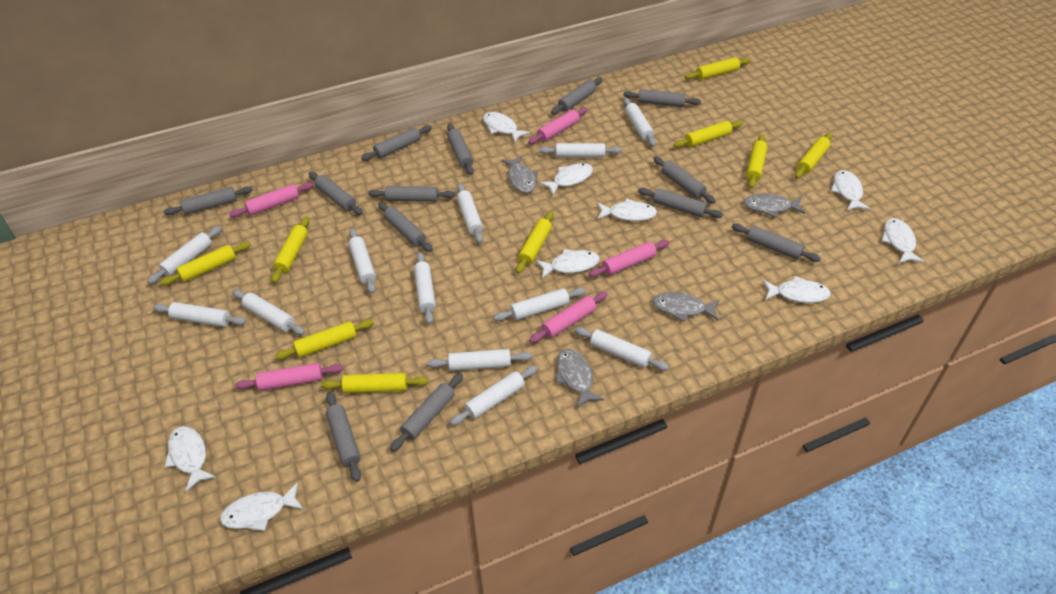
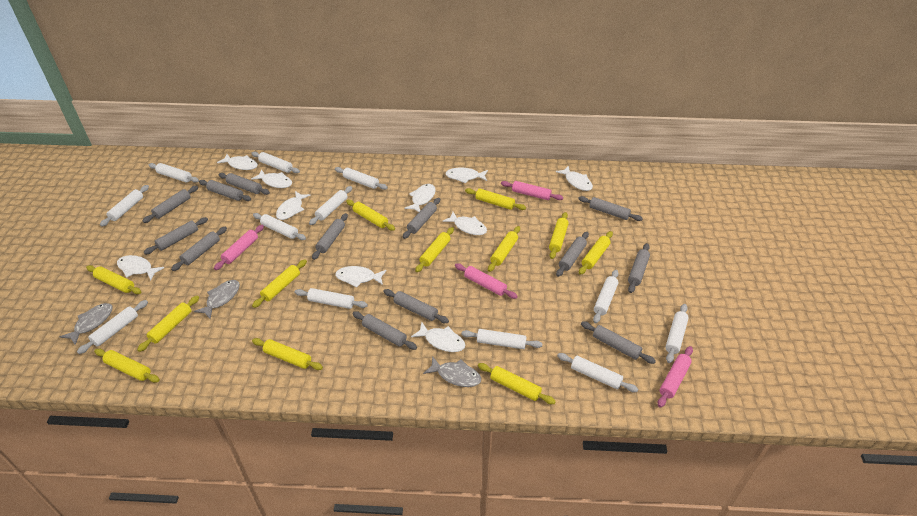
grey fish: 4 -> 3
pink rolling pin: 5 -> 4
white fish: 9 -> 10
yellow rolling pin: 9 -> 12

